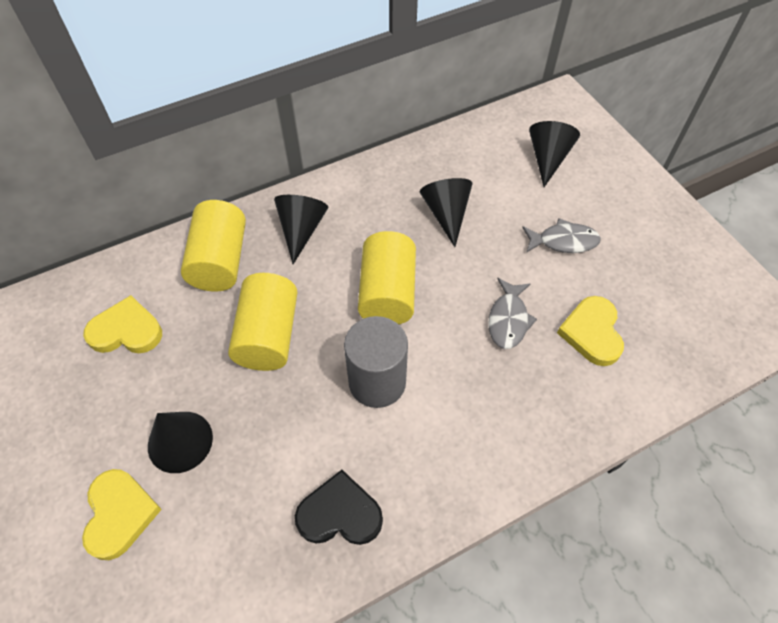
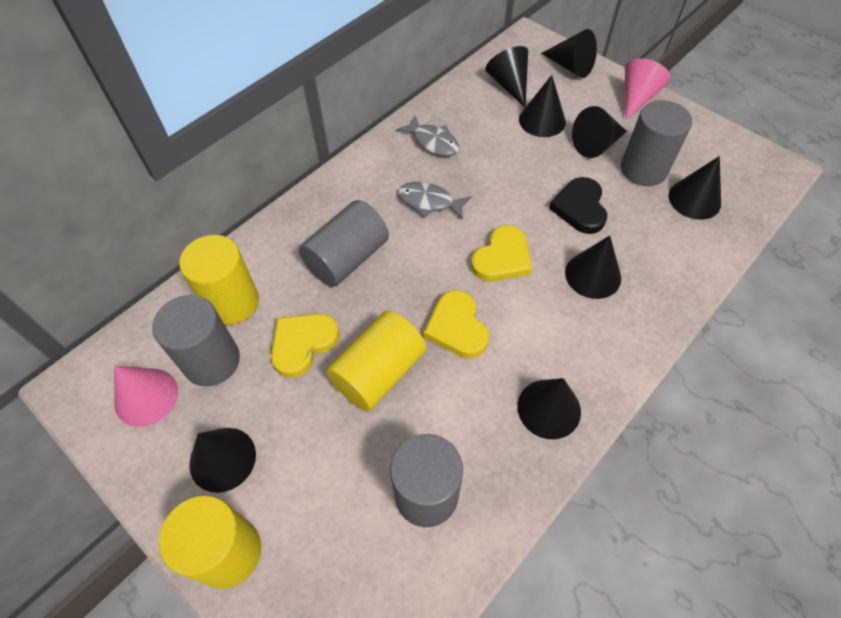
black cone: 4 -> 8
grey cylinder: 1 -> 4
pink cone: 0 -> 2

